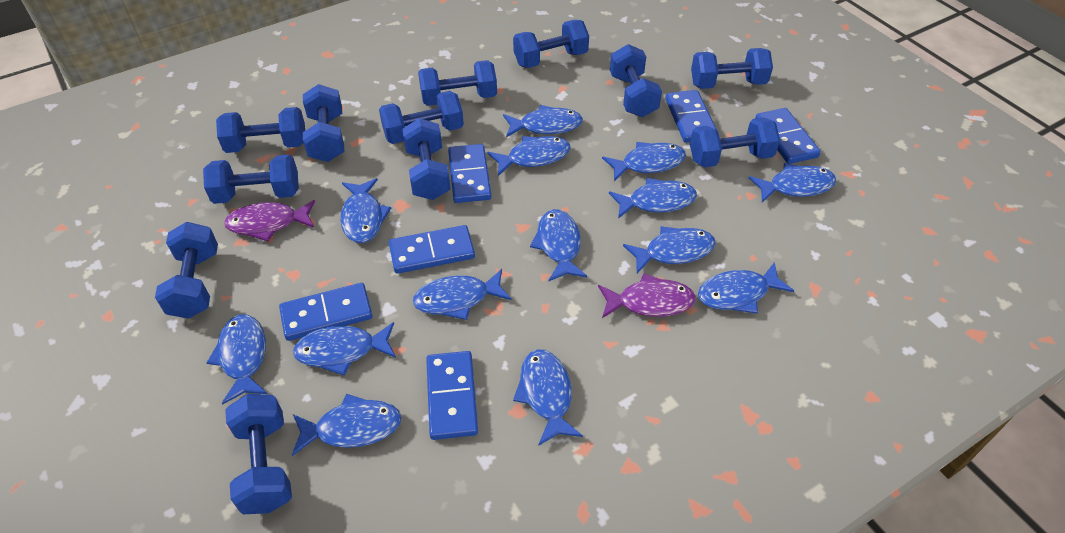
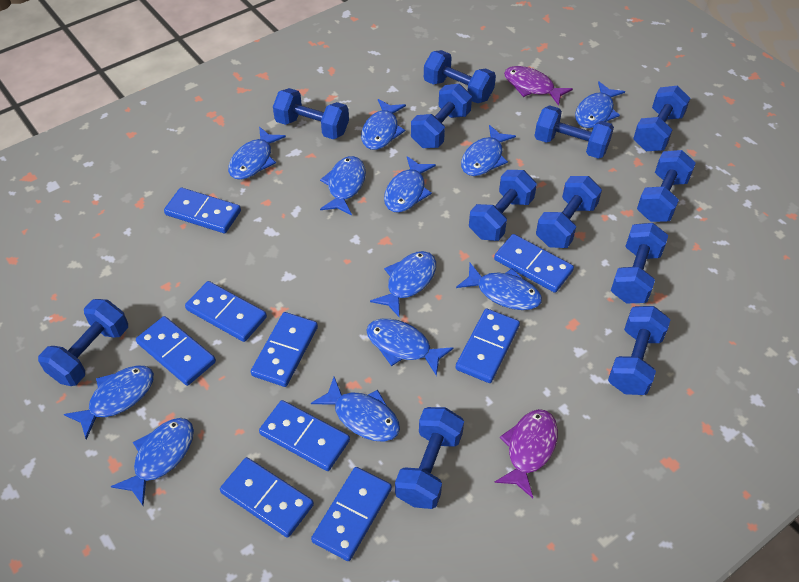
blue domino: 6 -> 9
blue fish: 14 -> 12

